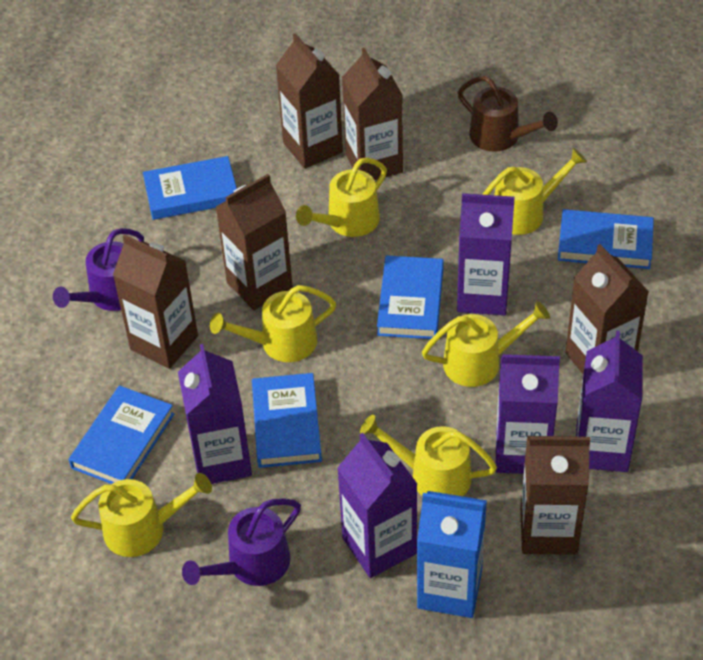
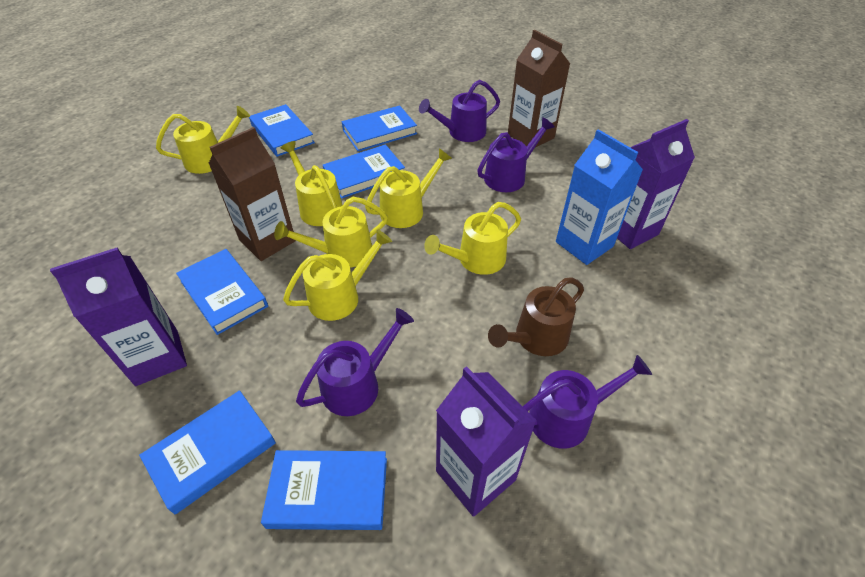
blue book: 5 -> 6
brown carton: 6 -> 2
purple carton: 5 -> 3
purple watering can: 2 -> 4

